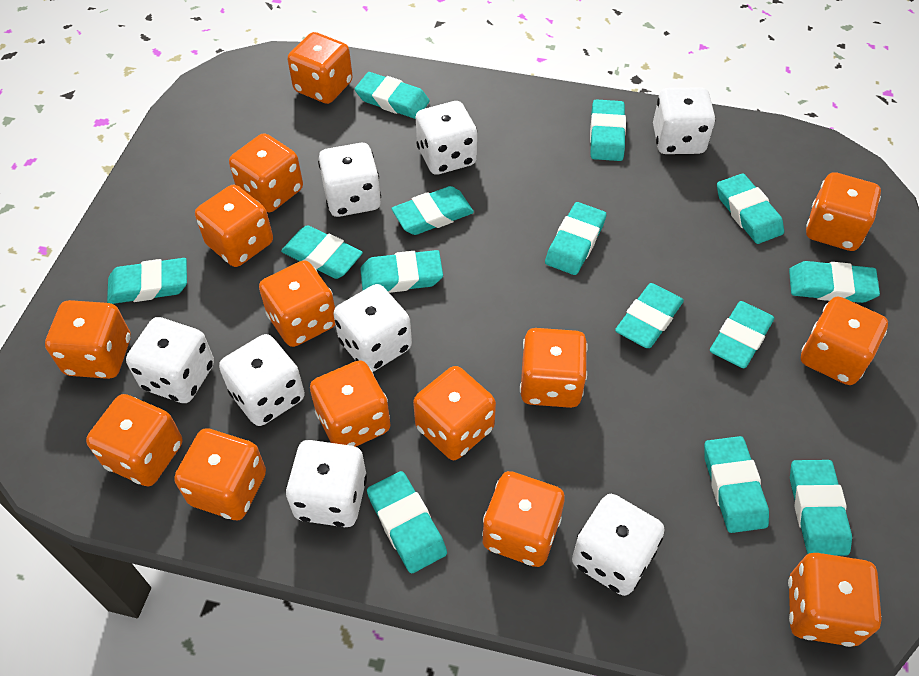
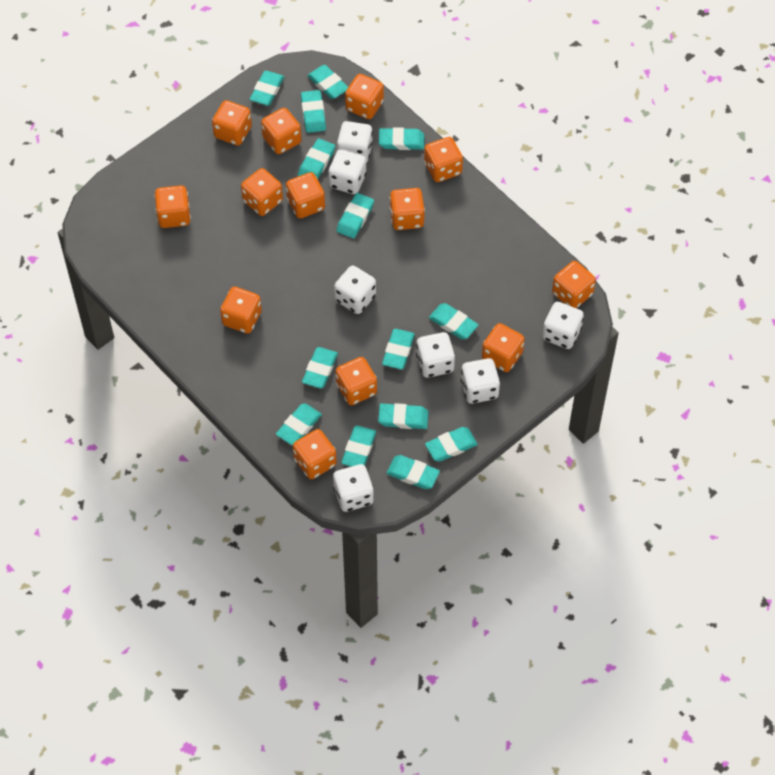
orange dice: 14 -> 13
white dice: 8 -> 7

